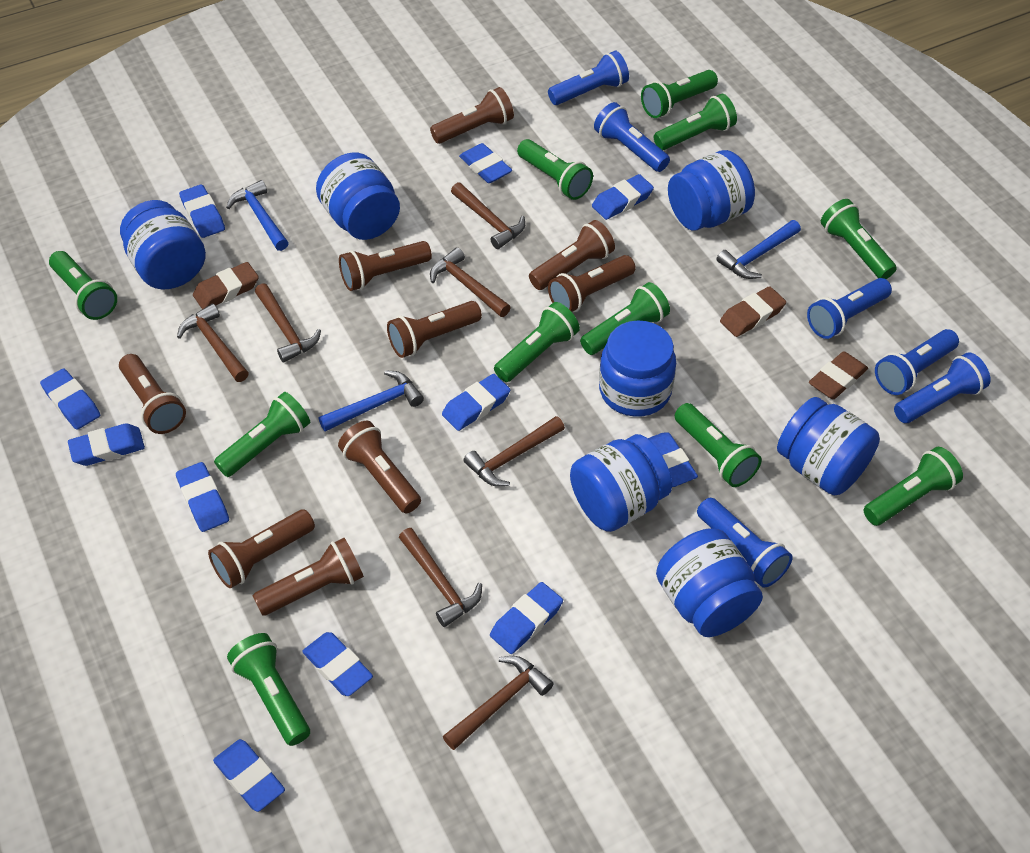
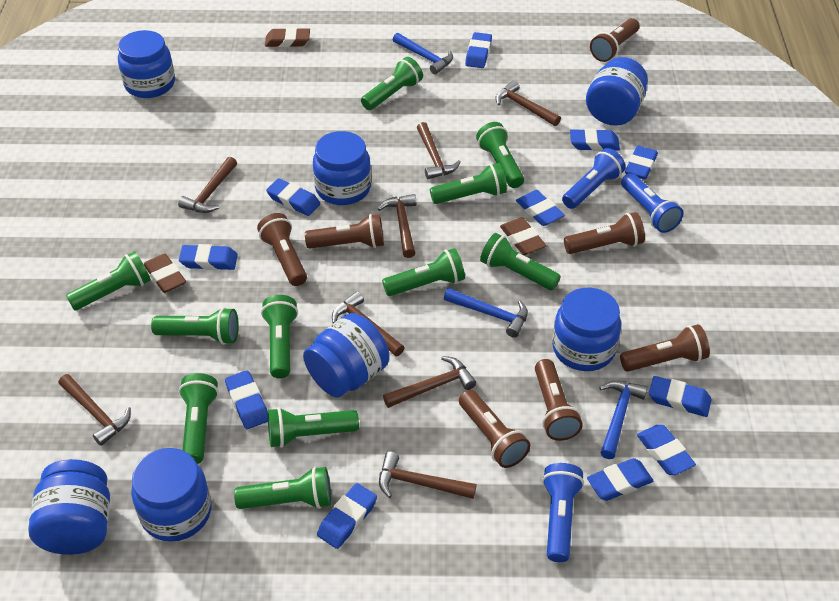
blue flashlight: 6 -> 3
brown flashlight: 9 -> 7
brown hammer: 7 -> 8

